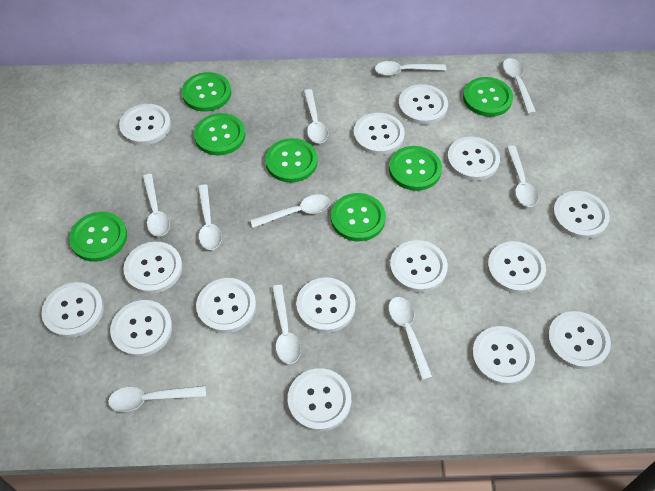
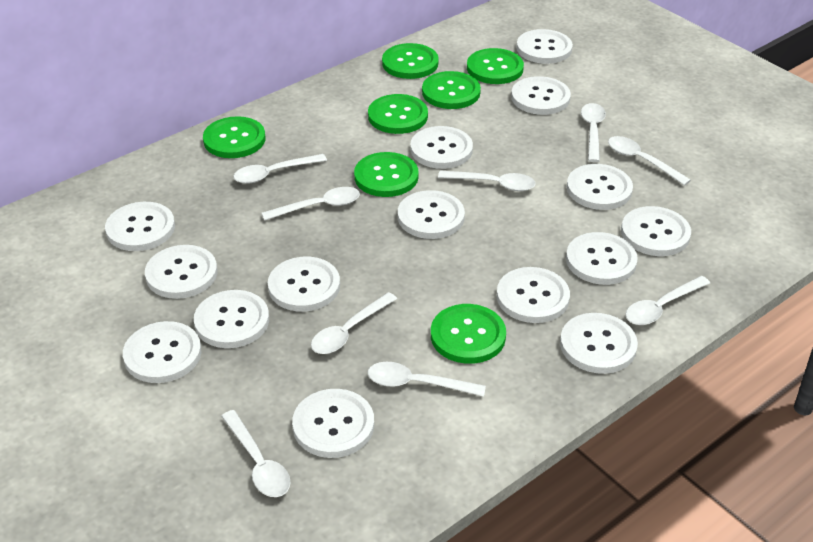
white spoon: 10 -> 9

